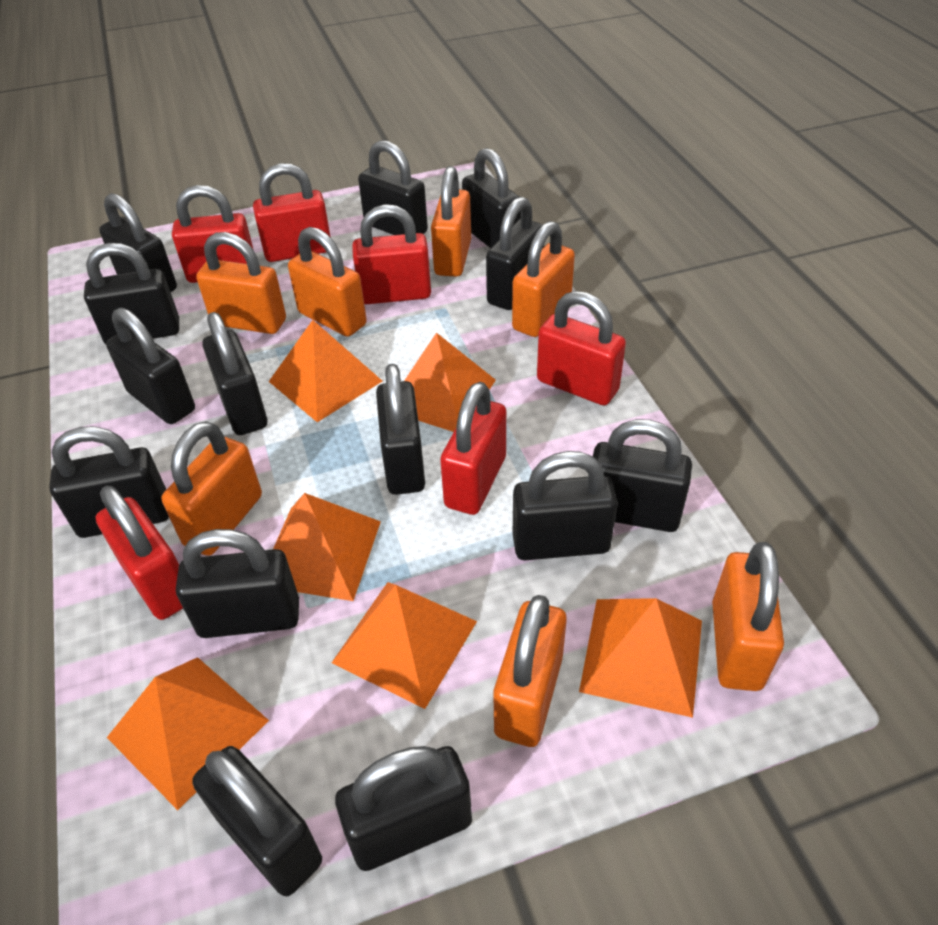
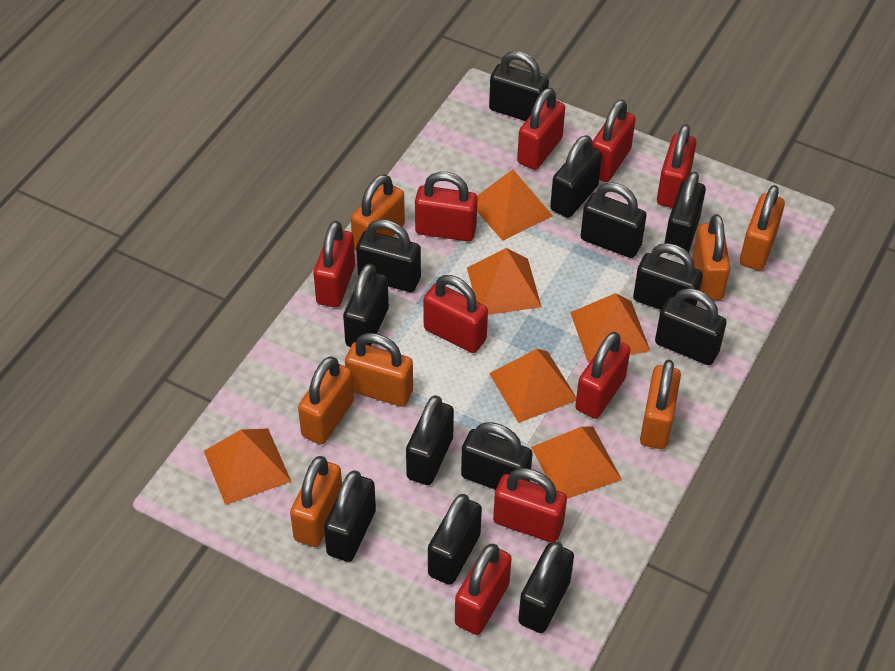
black padlock: 14 -> 13
red padlock: 6 -> 9

